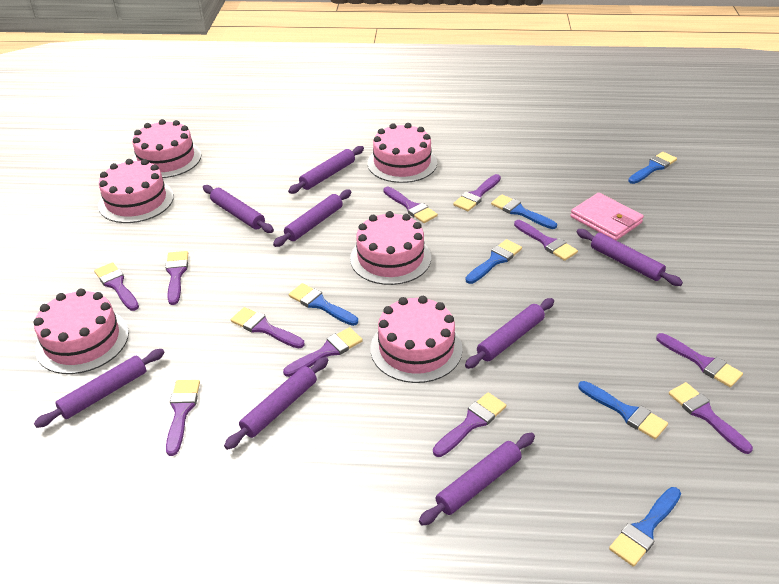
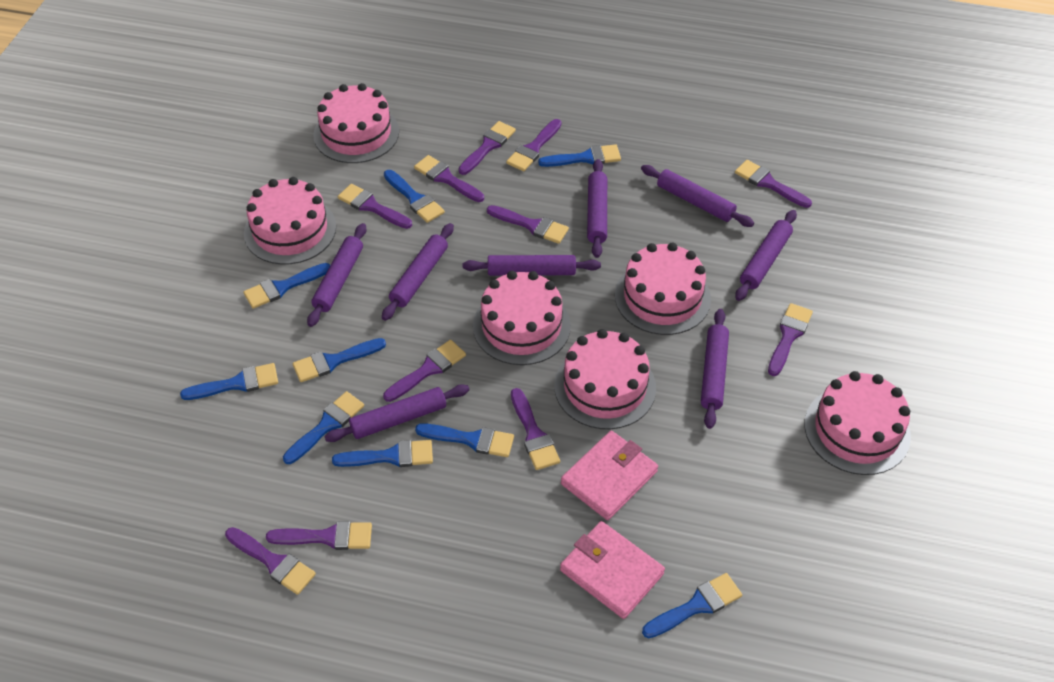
blue brush: 6 -> 9
pink wallet: 1 -> 2

